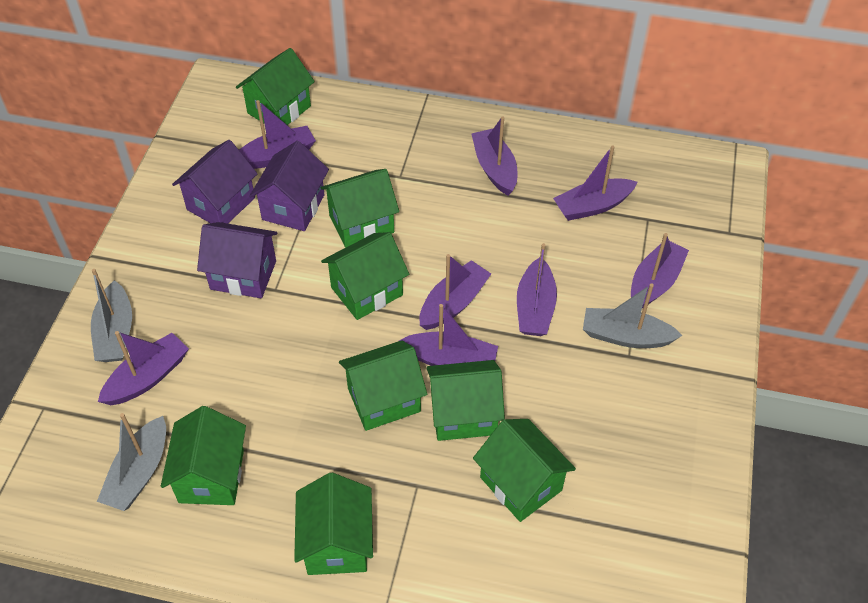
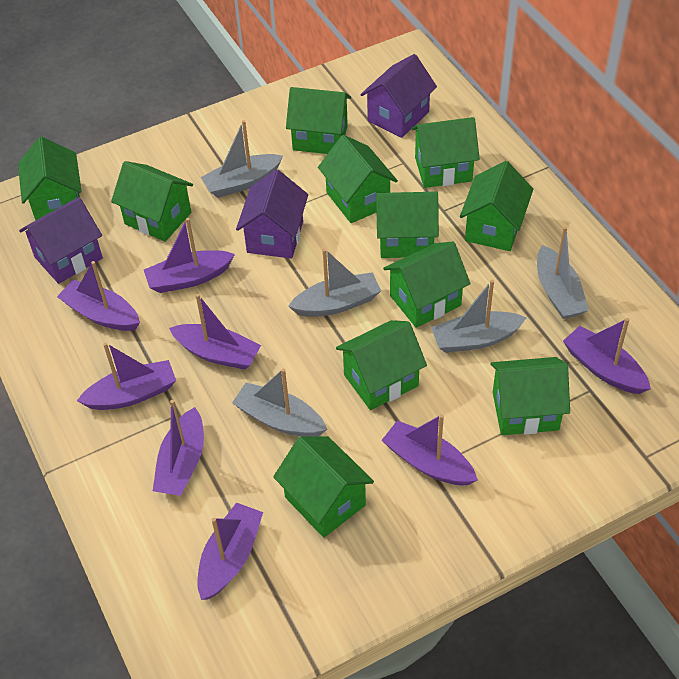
green house: 8 -> 11
grey boat: 3 -> 5

